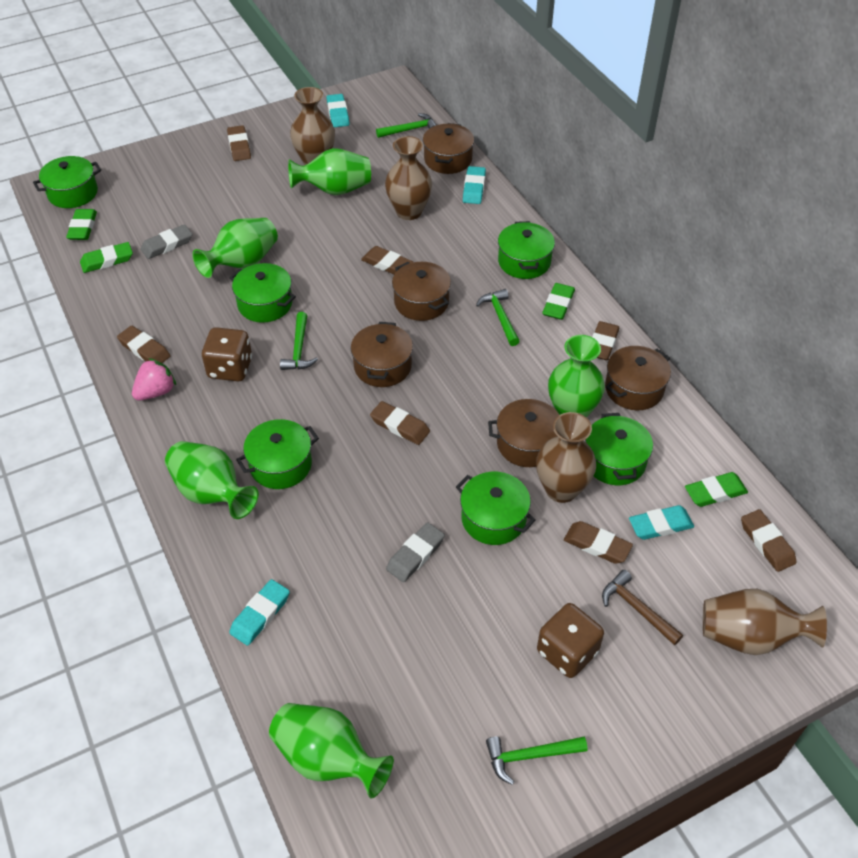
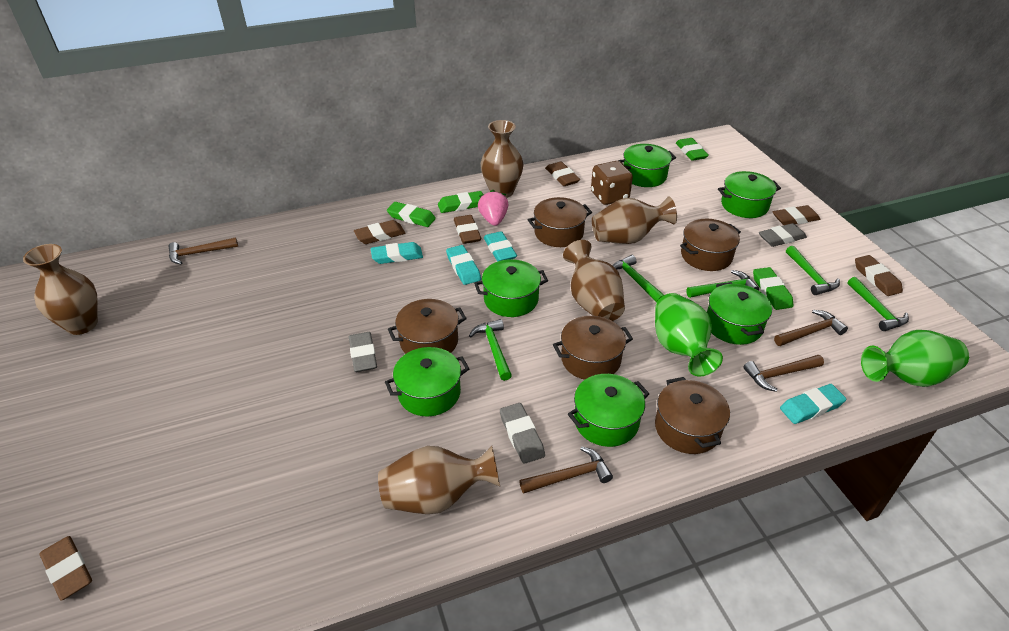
brown dice: 2 -> 1
brown eraser: 7 -> 6
brown hammer: 1 -> 4
brown vase: 4 -> 5
green hammer: 4 -> 5
green vase: 5 -> 2
grey eraser: 2 -> 3

